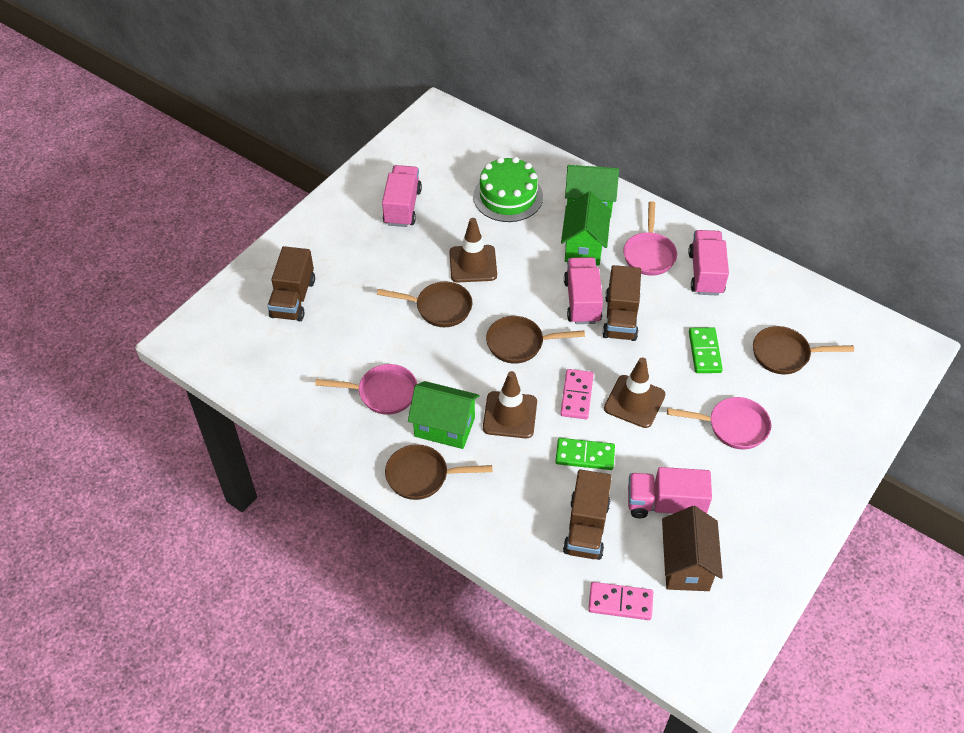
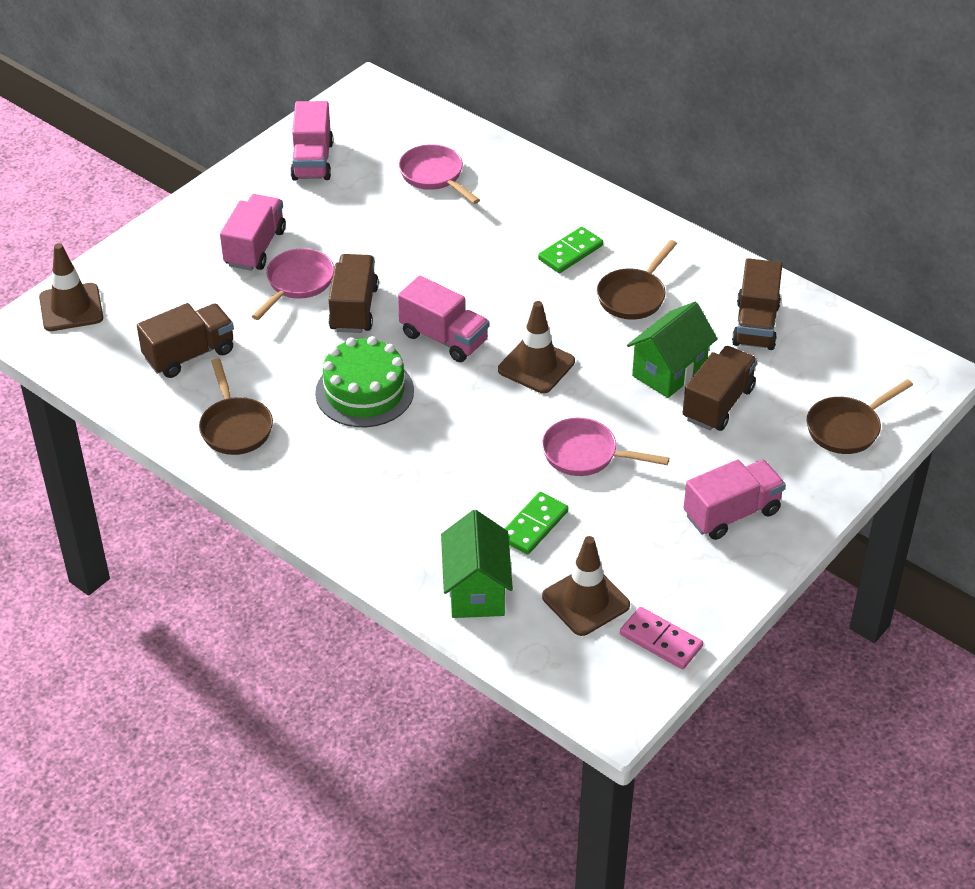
brown house: 1 -> 0
brown pan: 4 -> 3
brown truck: 3 -> 4
green house: 3 -> 2
pink domino: 2 -> 1

